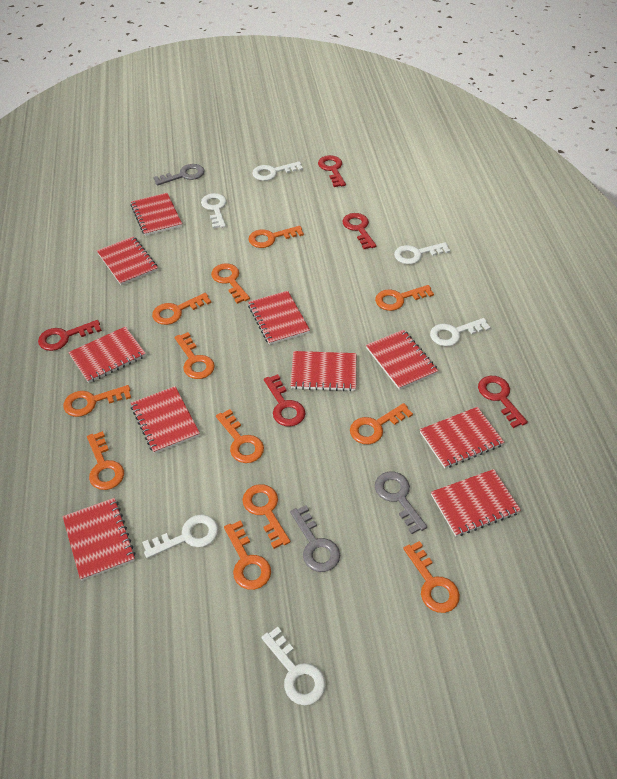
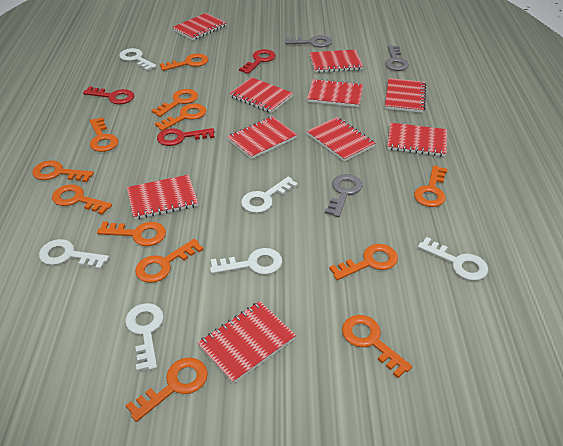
red key: 5 -> 3

